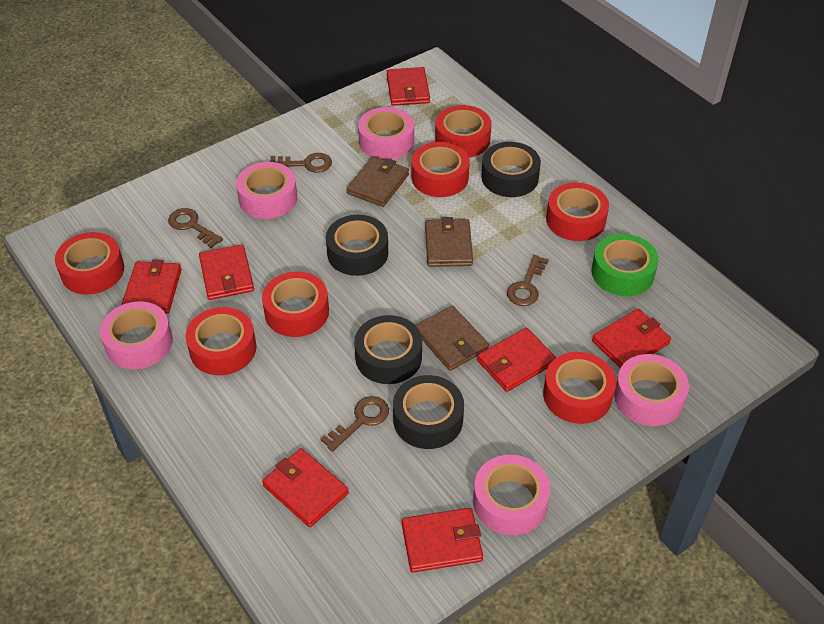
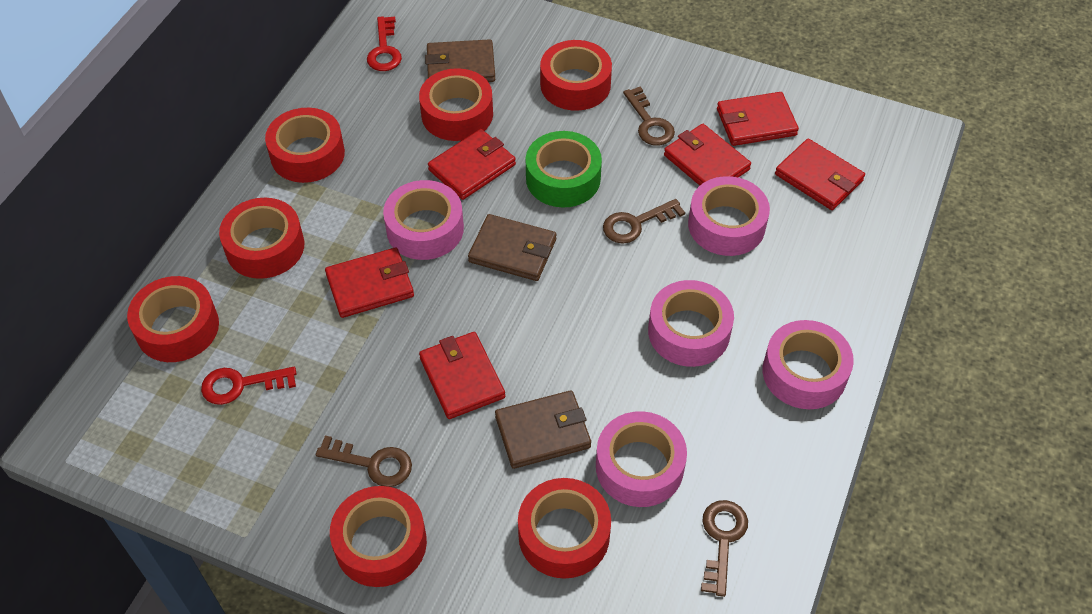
black tape: 4 -> 0
red key: 0 -> 2
red wallet: 7 -> 6

